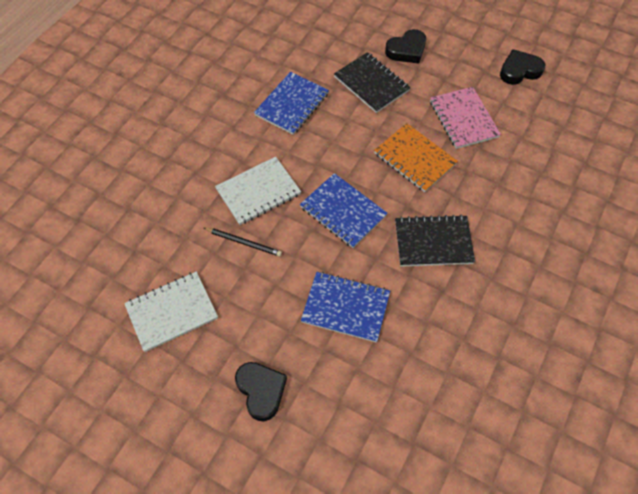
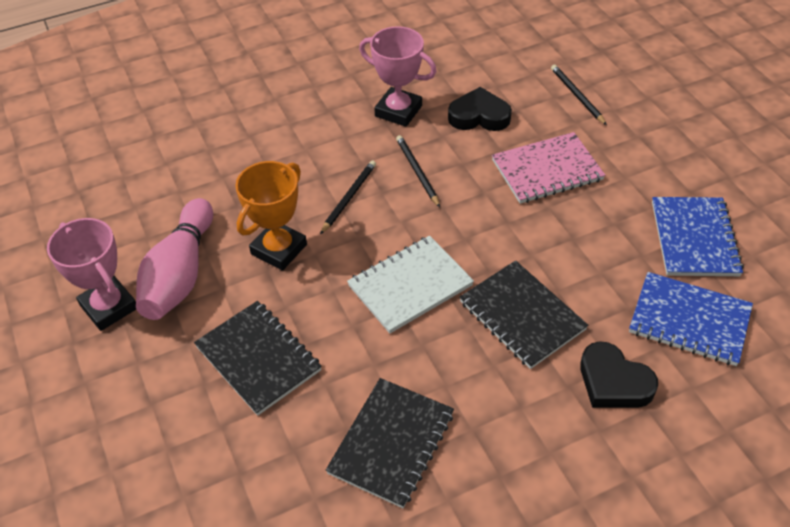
black heart: 3 -> 2
black notebook: 2 -> 3
black pencil: 1 -> 3
blue notebook: 3 -> 2
orange notebook: 1 -> 0
orange trophy: 0 -> 1
pink bowling pin: 0 -> 1
pink trophy: 0 -> 2
white notebook: 2 -> 1

